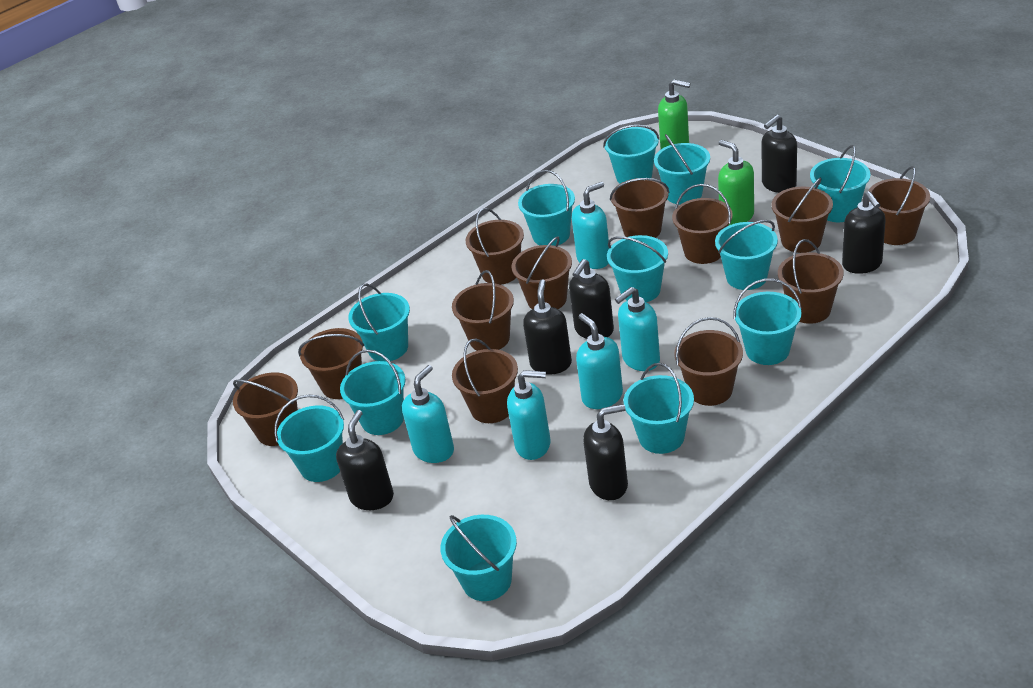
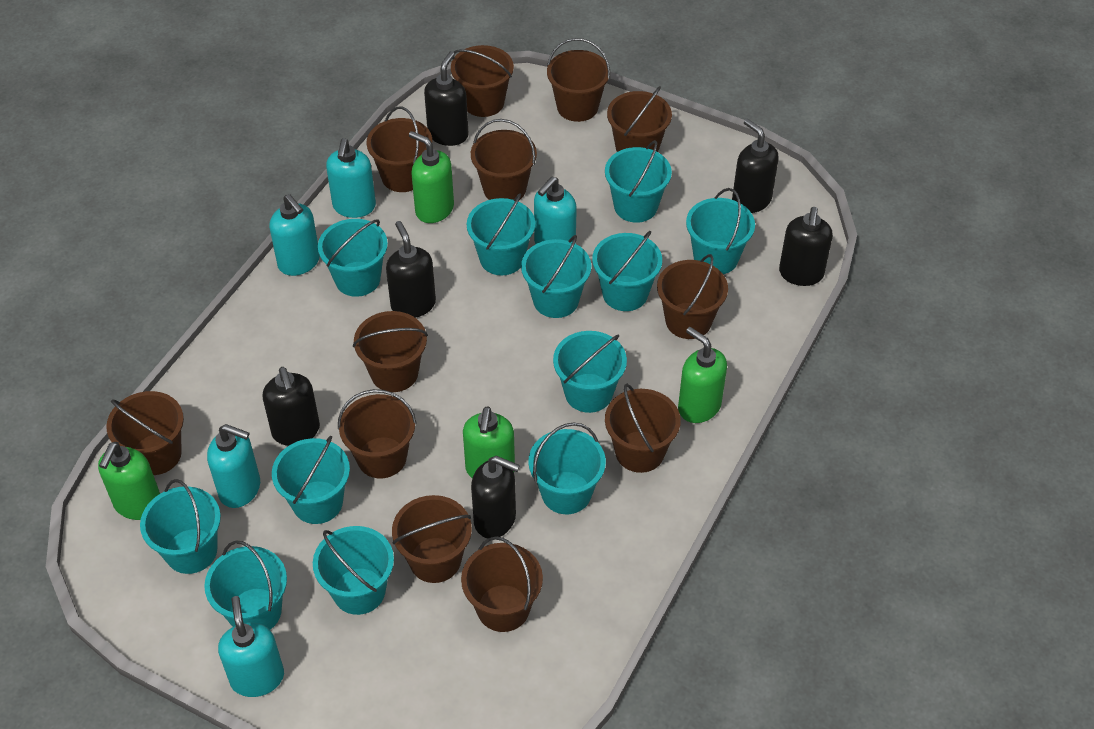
green soap dispenser: 2 -> 4

